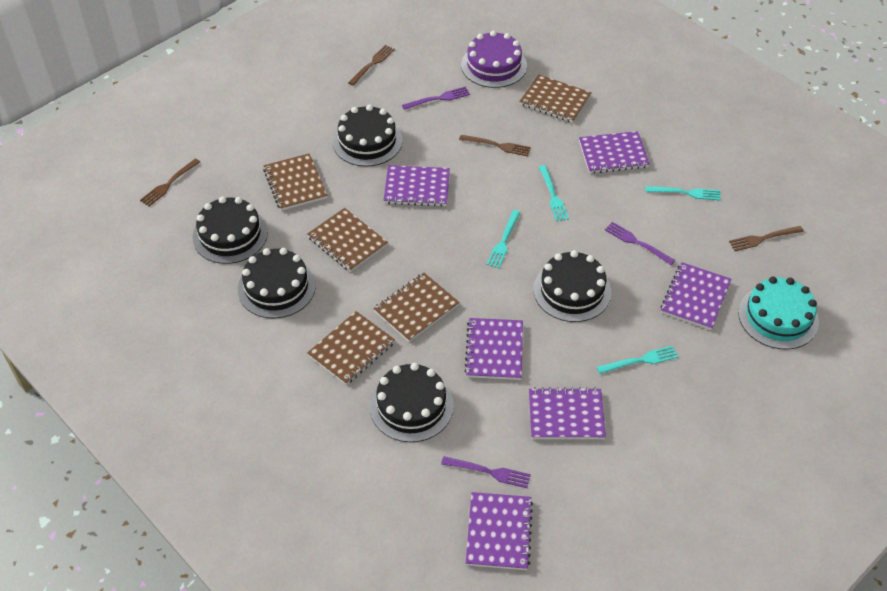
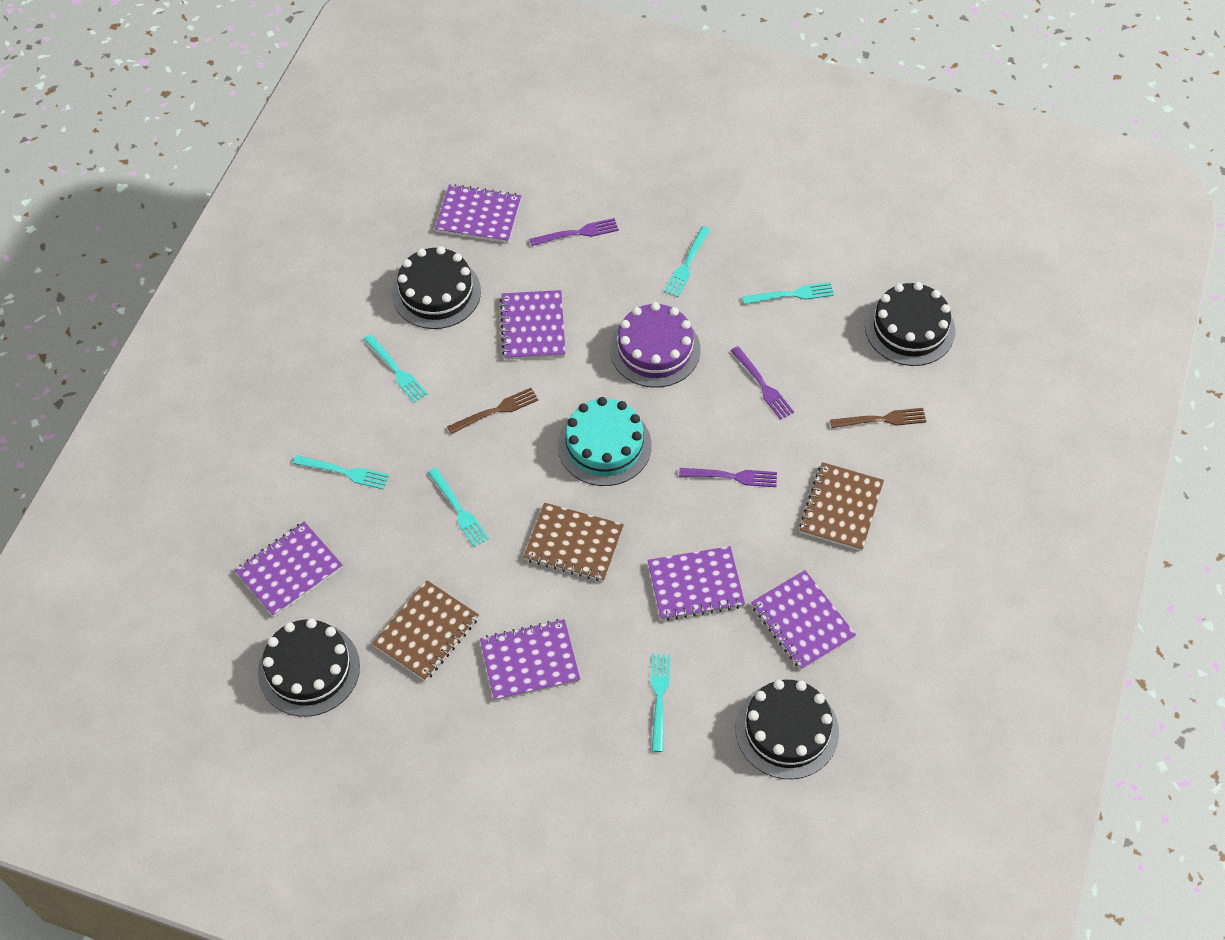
black cake: 5 -> 4
brown fork: 4 -> 2
brown notebook: 5 -> 3
turquoise fork: 4 -> 6

